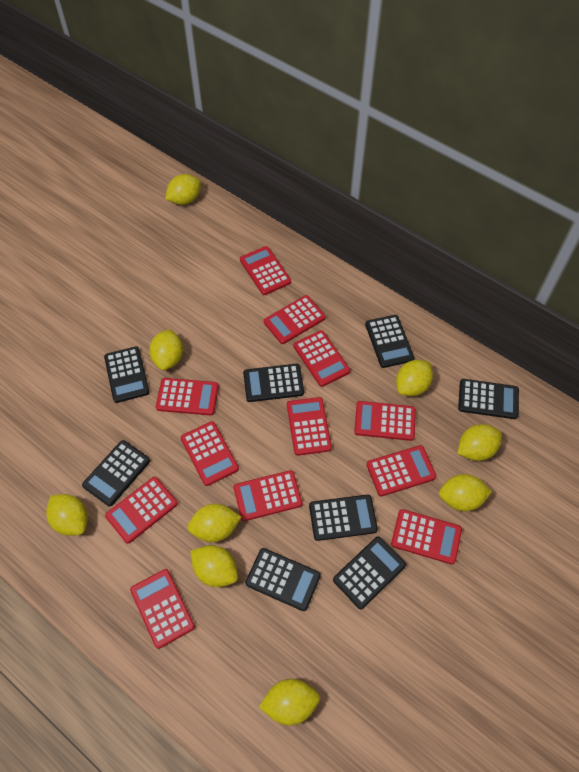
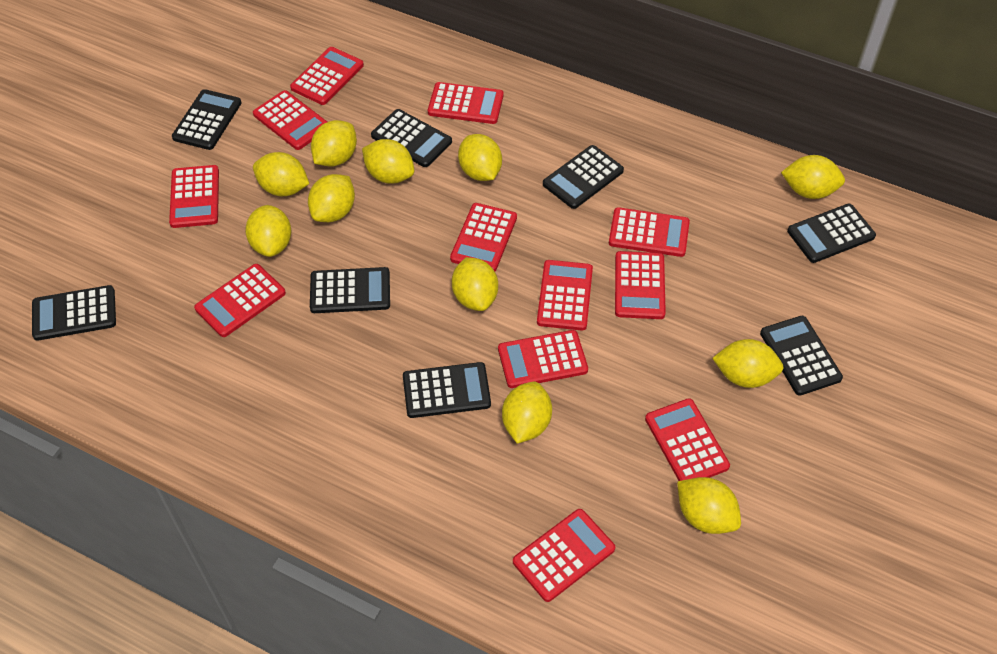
yellow lemon: 9 -> 11

